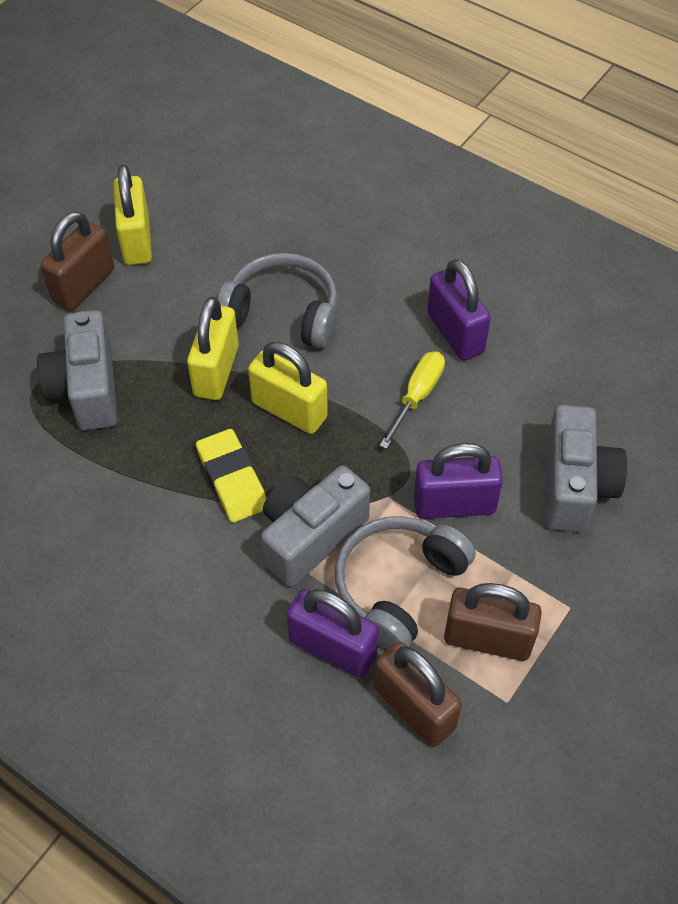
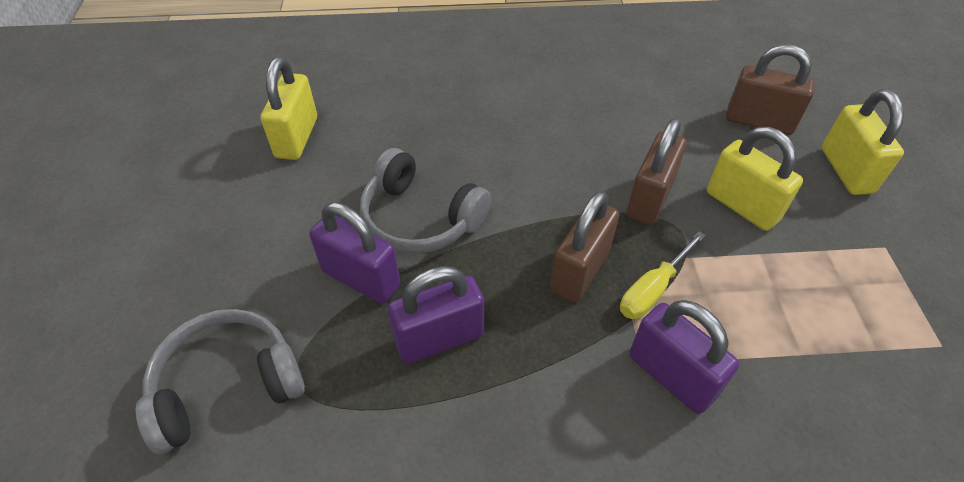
grey camera: 3 -> 0
yellow eraser: 1 -> 0

